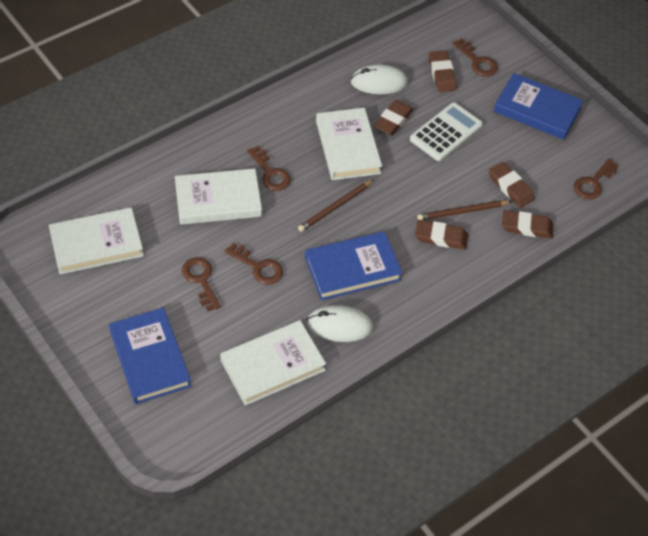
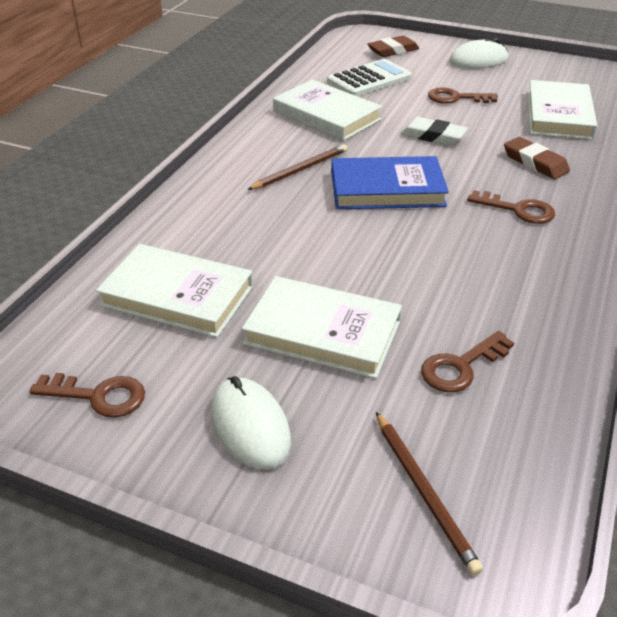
blue book: 3 -> 1
brown eraser: 5 -> 2
brown key: 5 -> 4
white eraser: 0 -> 1

